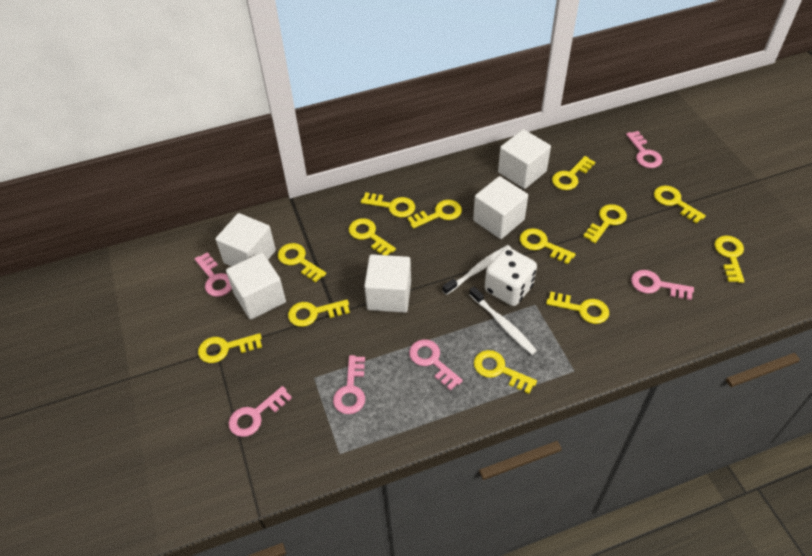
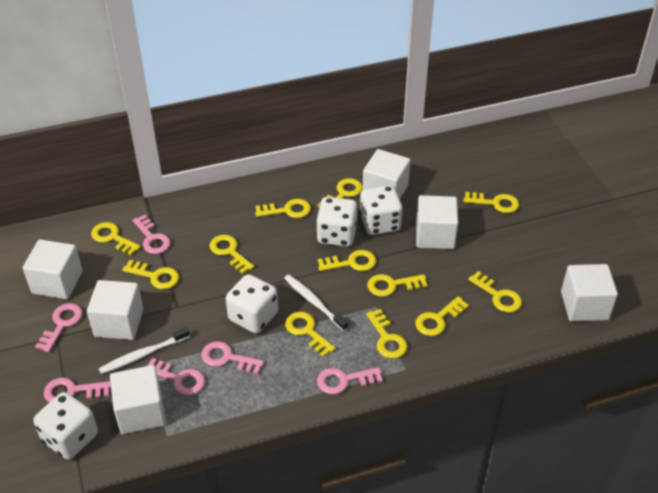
white cube: 5 -> 6
white dice: 1 -> 4
yellow key: 13 -> 12

